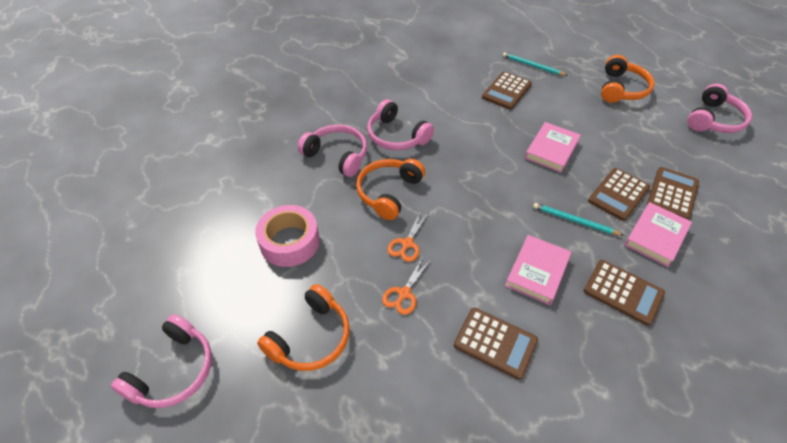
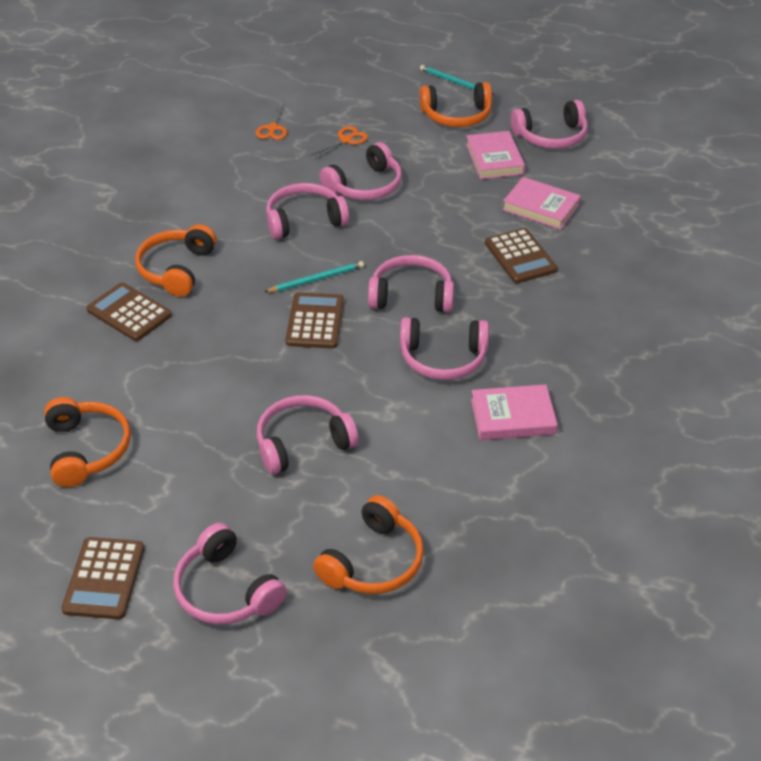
brown calculator: 5 -> 4
orange headphones: 3 -> 4
pink headphones: 4 -> 7
pink tape: 1 -> 0

